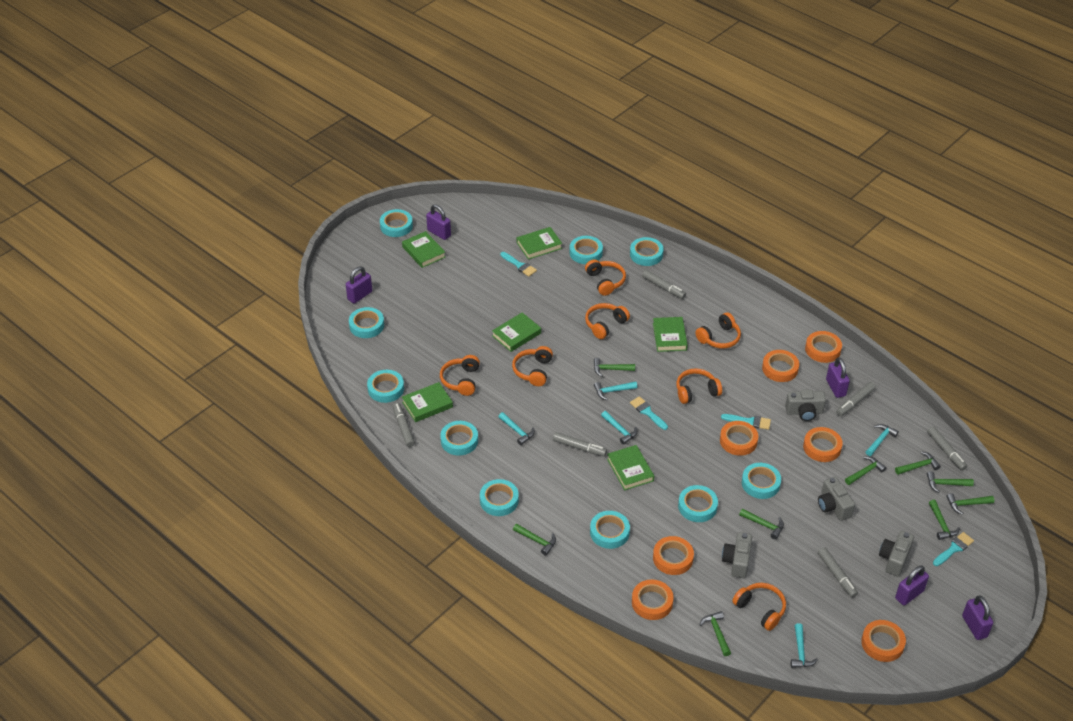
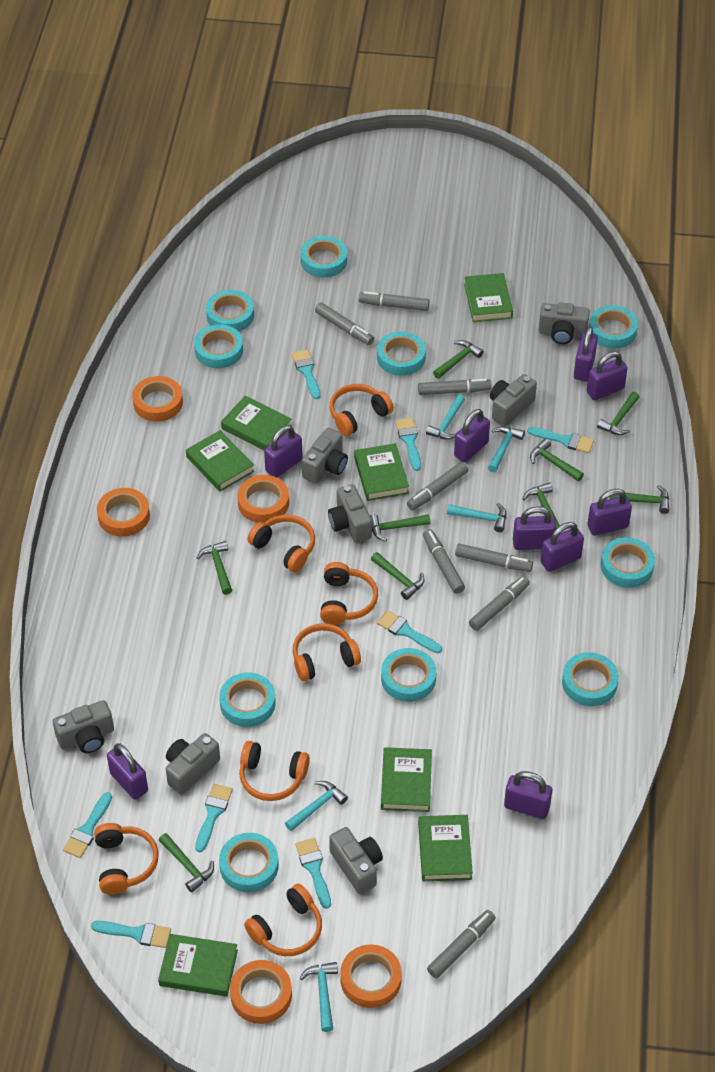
green book: 6 -> 7
grey camera: 4 -> 7
grey marker: 6 -> 8
orange tape: 7 -> 5
purple padlock: 5 -> 9
turquoise brush: 4 -> 8

